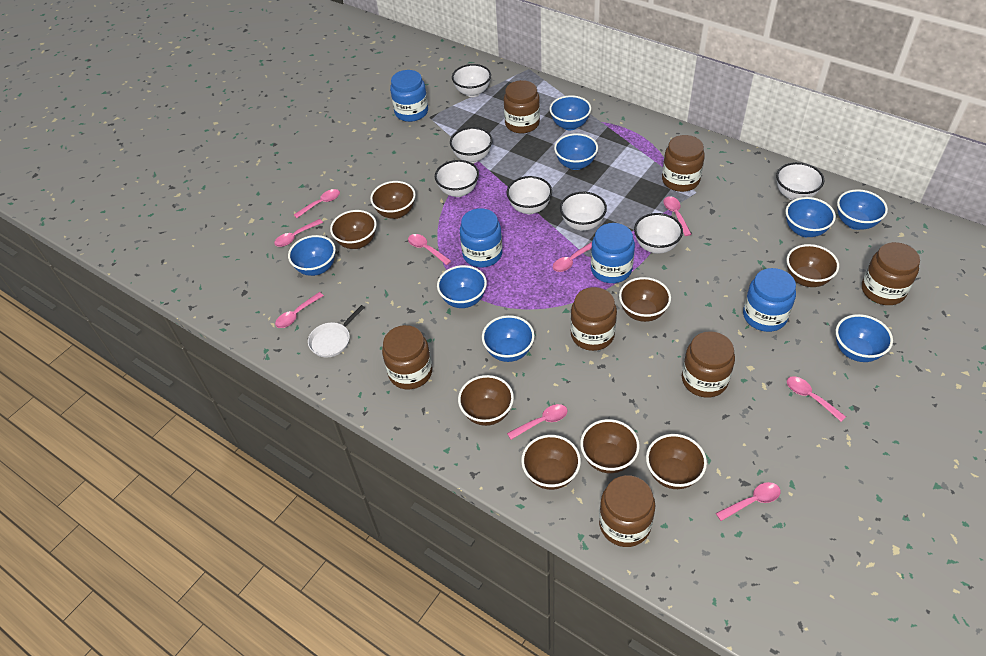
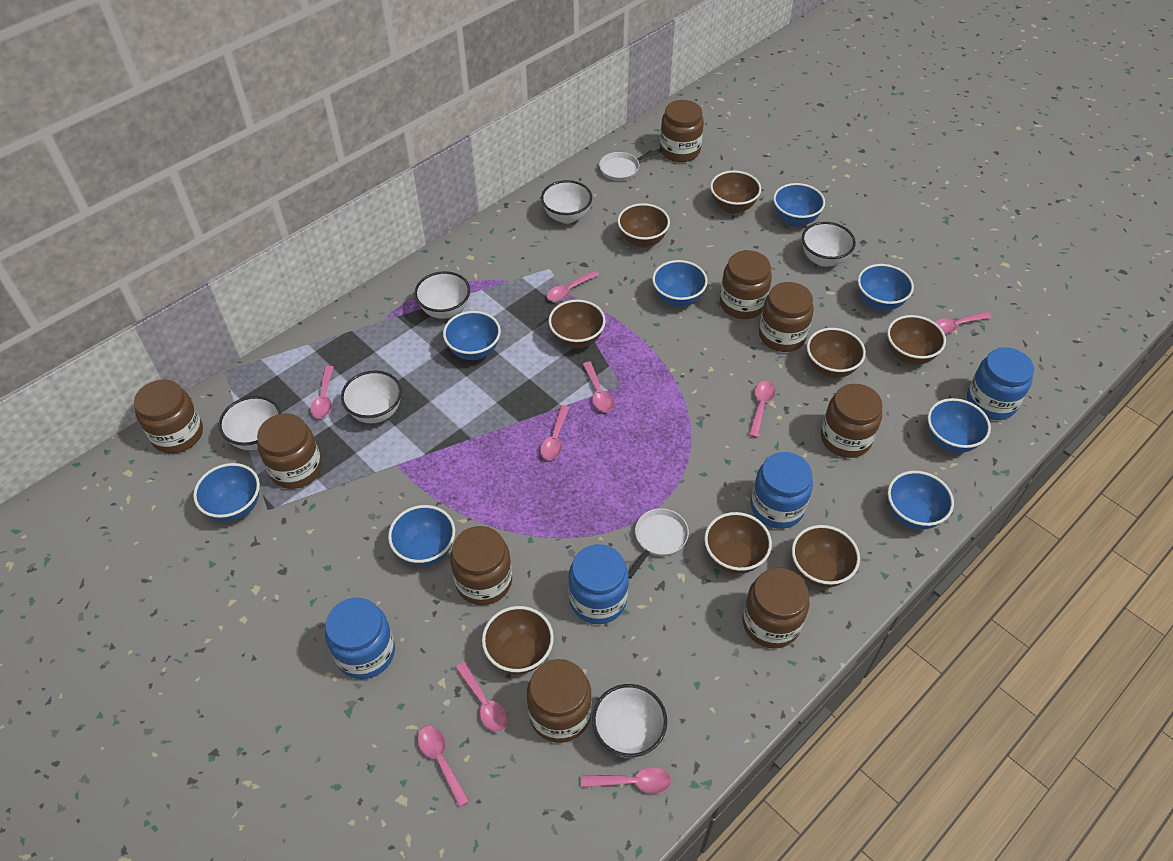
brown jar: 7 -> 9
white bowl: 7 -> 6
white pan: 1 -> 2

